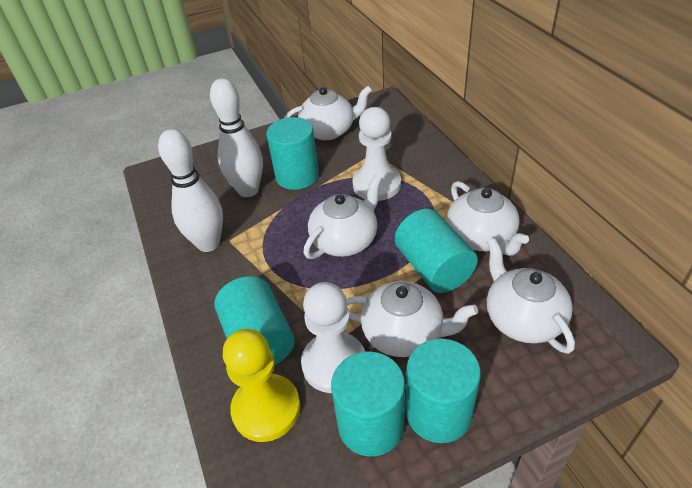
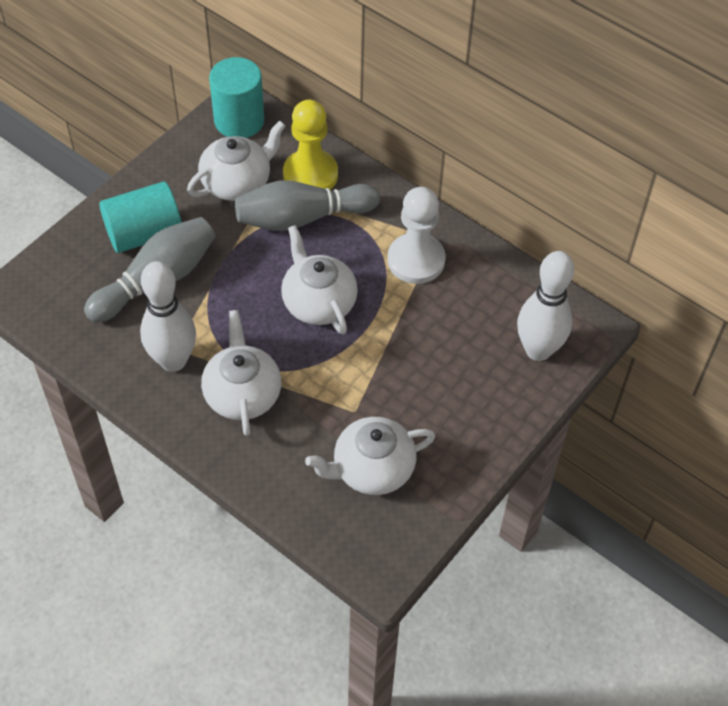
grey bowling pin: 0 -> 2
turquoise cylinder: 5 -> 2
white pawn: 2 -> 1
white teapot: 5 -> 4

